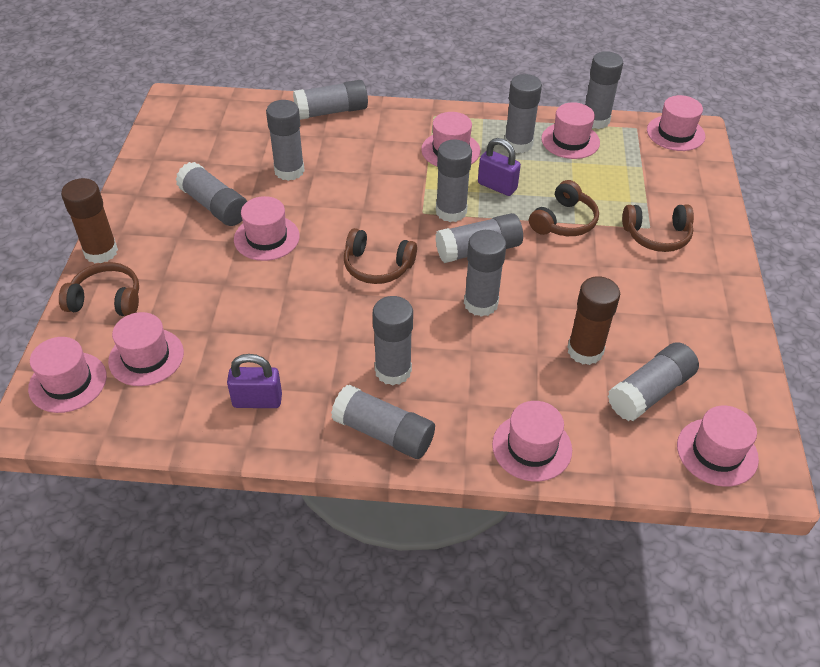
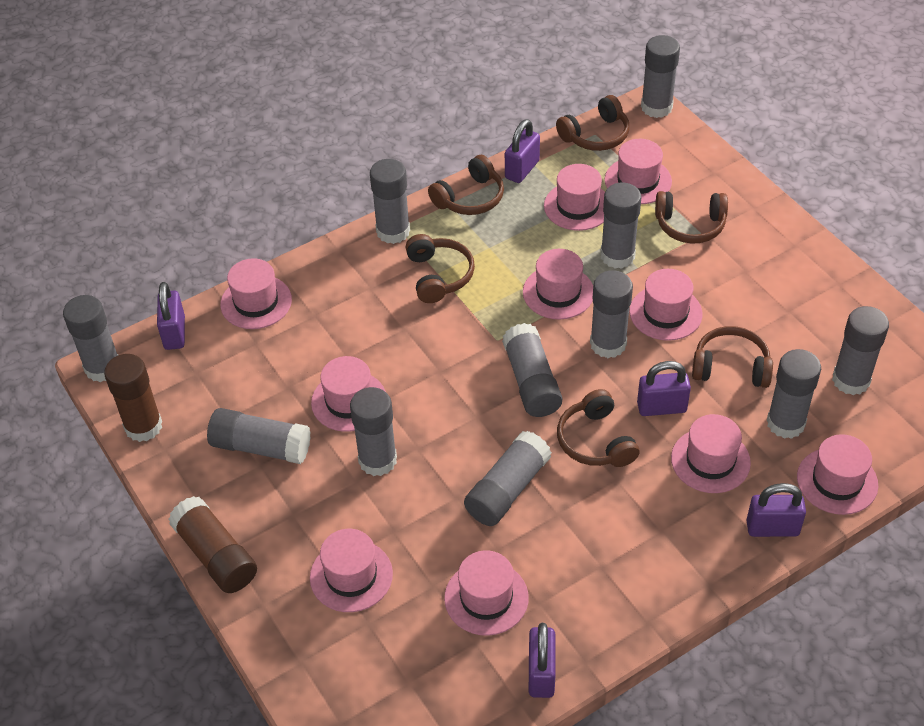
brown headphones: 4 -> 6
pink hat: 8 -> 10
purple padlock: 2 -> 5

